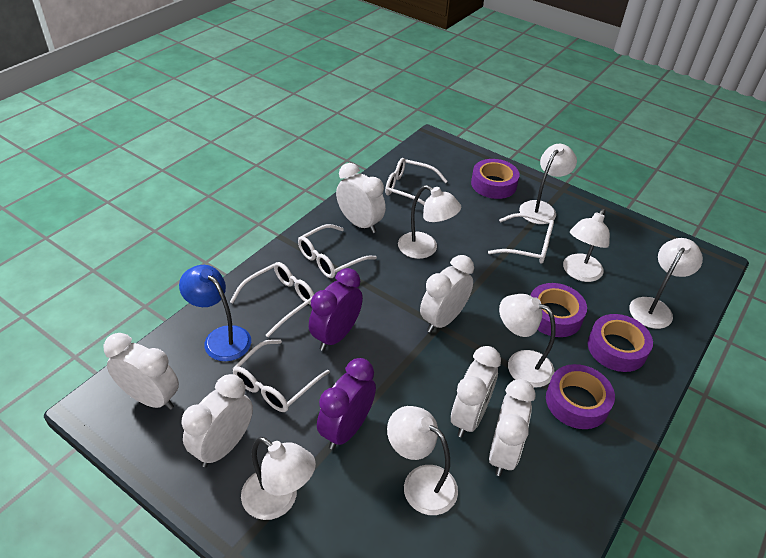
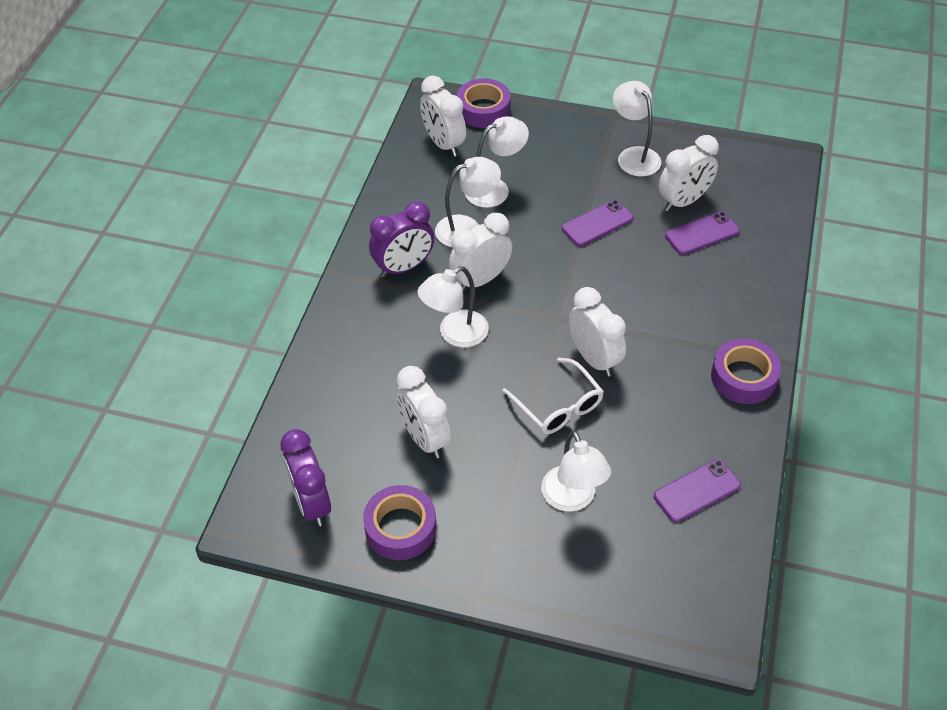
blue lamp: 1 -> 0
purple phone: 0 -> 3
purple tape: 4 -> 3
white clock: 6 -> 5
white glasses: 5 -> 1
white lamp: 7 -> 5

